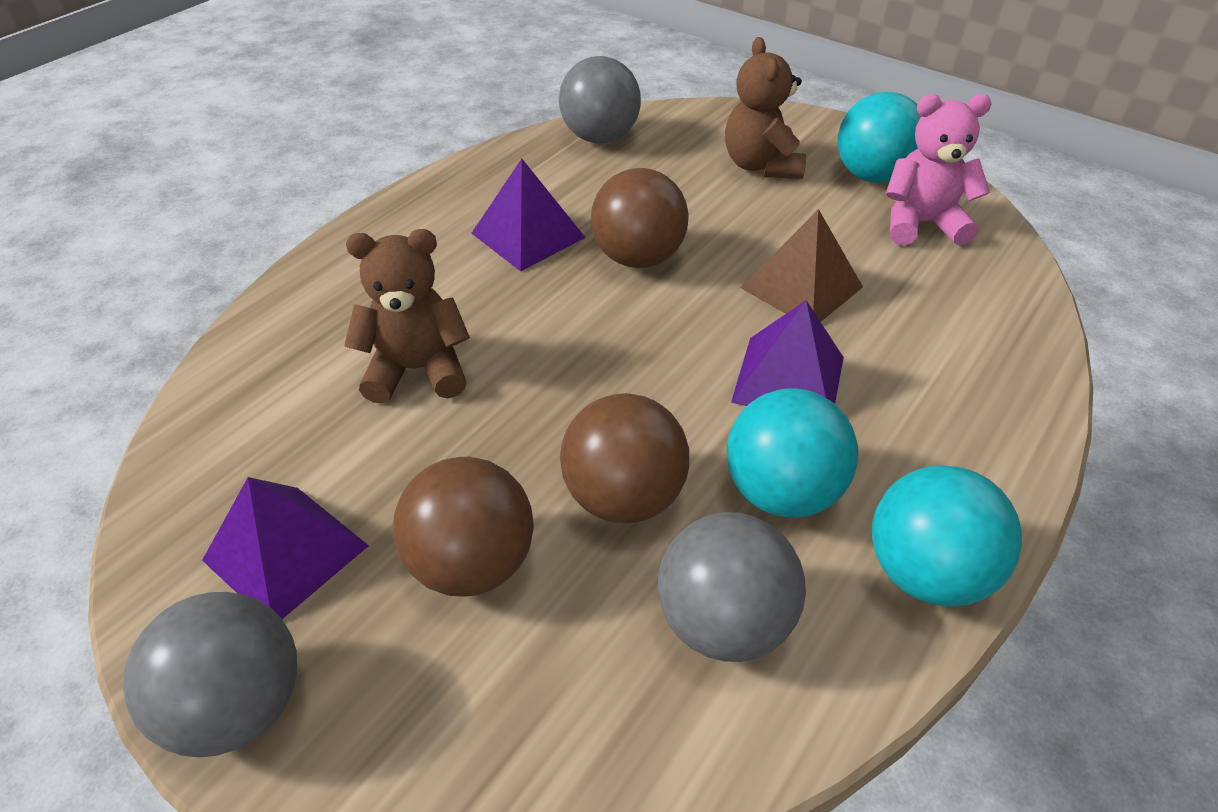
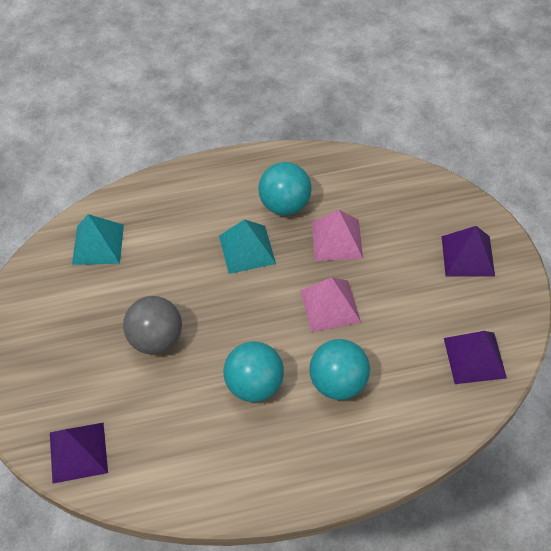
brown ball: 3 -> 0
brown pyramid: 1 -> 0
brown teddy bear: 2 -> 0
grey ball: 3 -> 1
pink pyramid: 0 -> 2
pink teddy bear: 1 -> 0
turquoise pyramid: 0 -> 2

